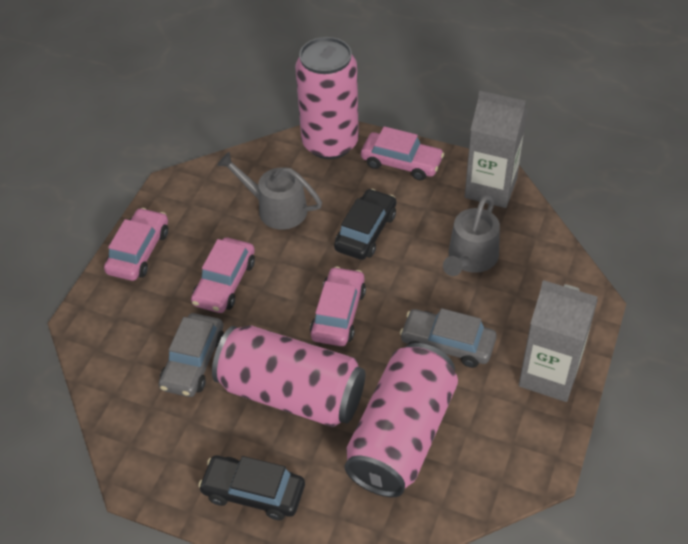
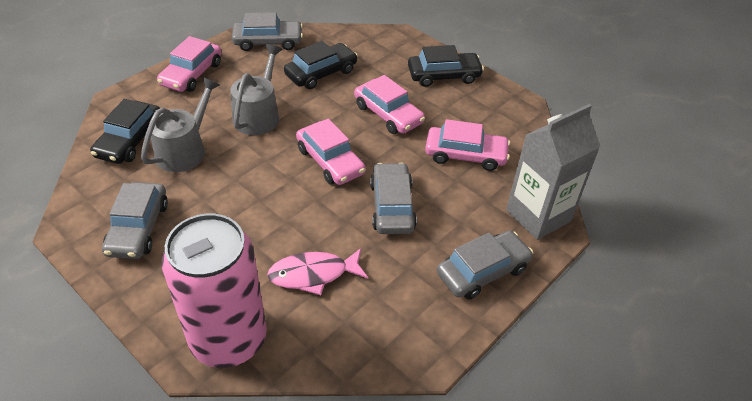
black car: 2 -> 3
grey car: 2 -> 4
grey carton: 2 -> 1
pink can: 3 -> 1
pink fish: 0 -> 1

